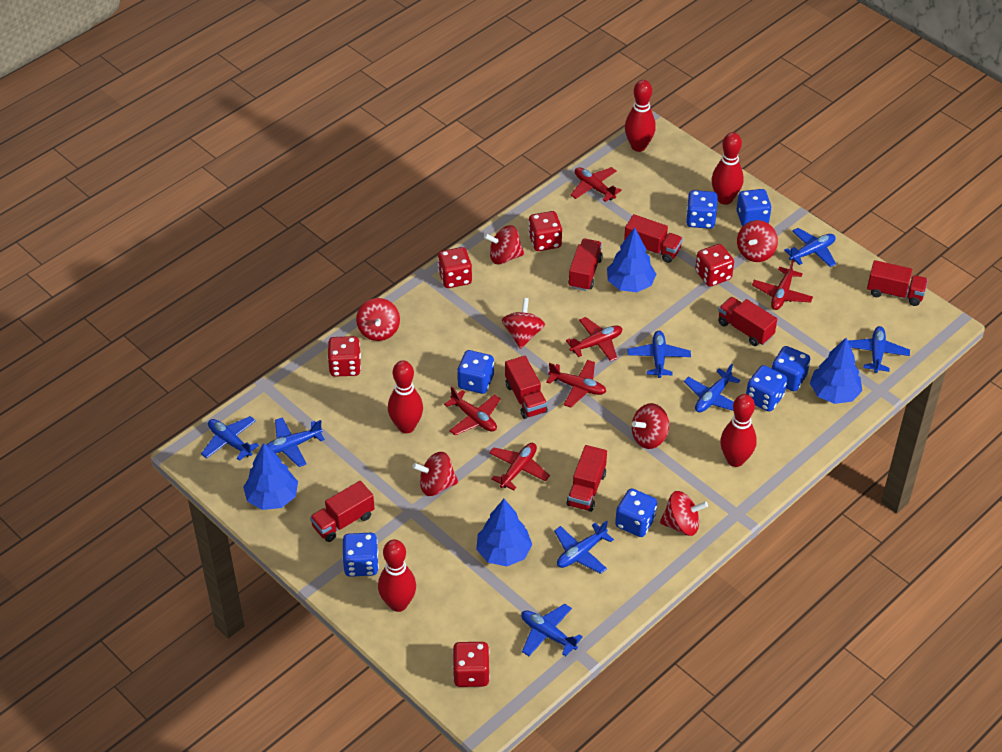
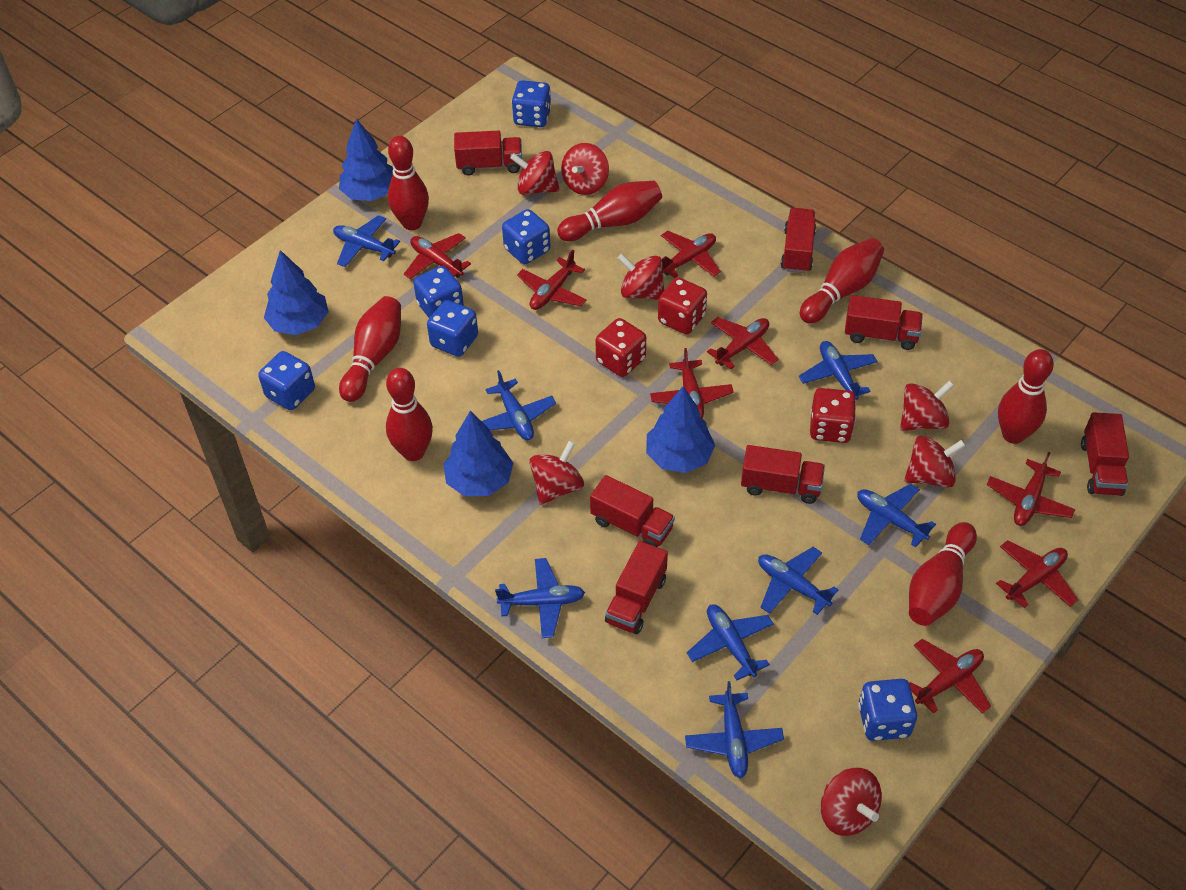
blue dice: 7 -> 6
red bowling pin: 5 -> 7
red dice: 5 -> 3
red plane: 6 -> 8

